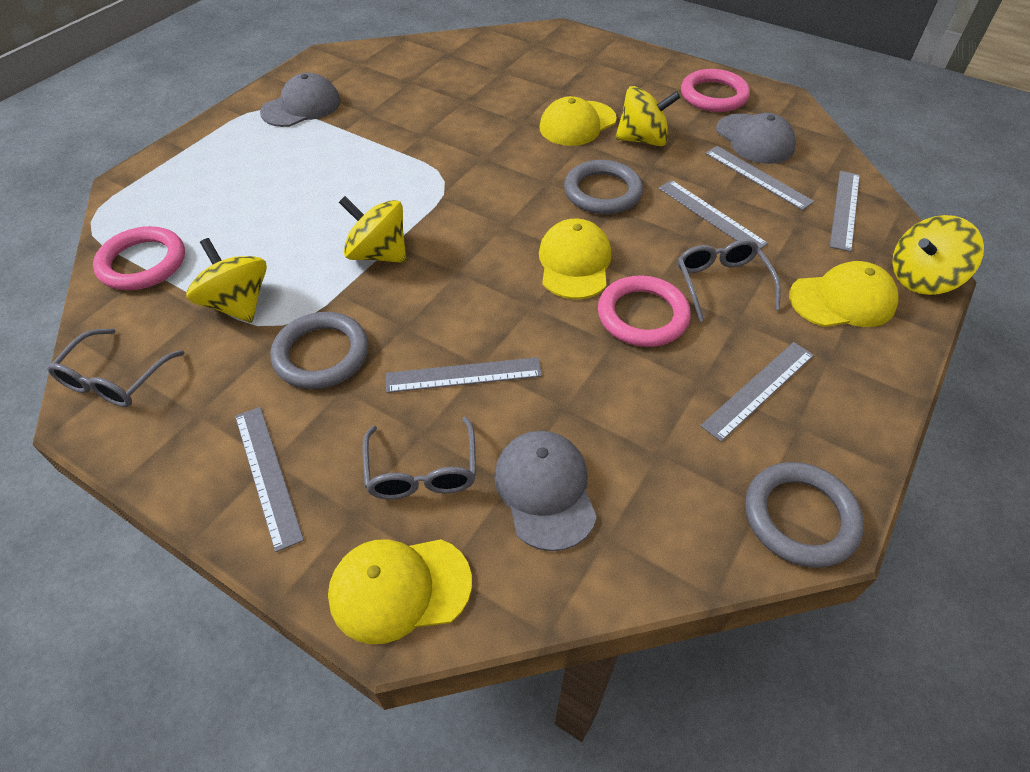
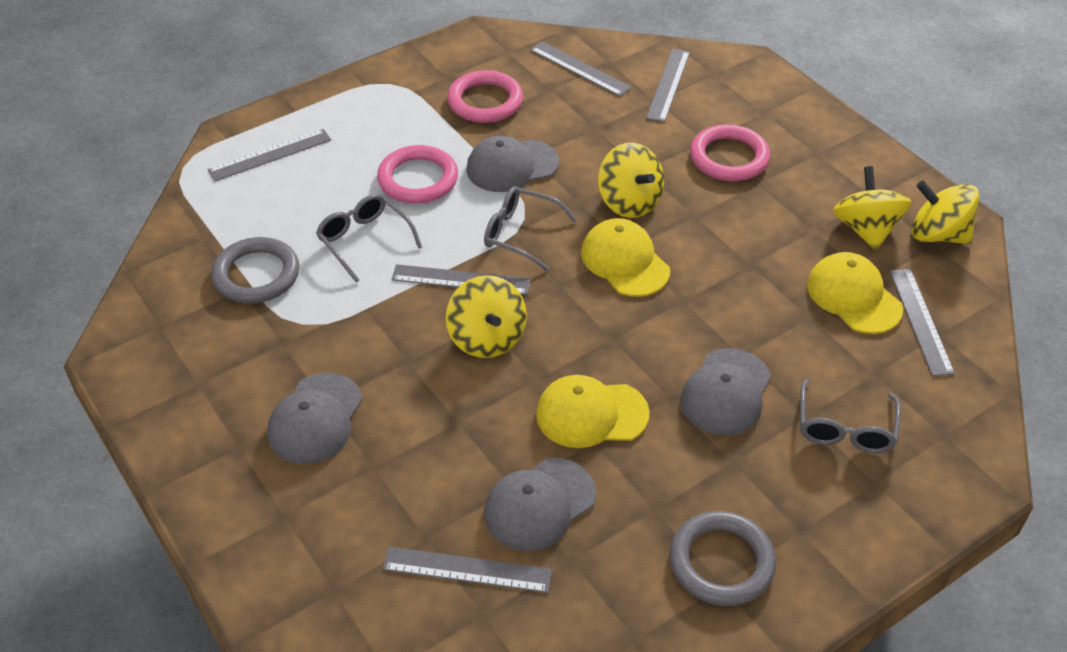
grey cap: 3 -> 4
grey ring: 3 -> 2
yellow cap: 4 -> 3

